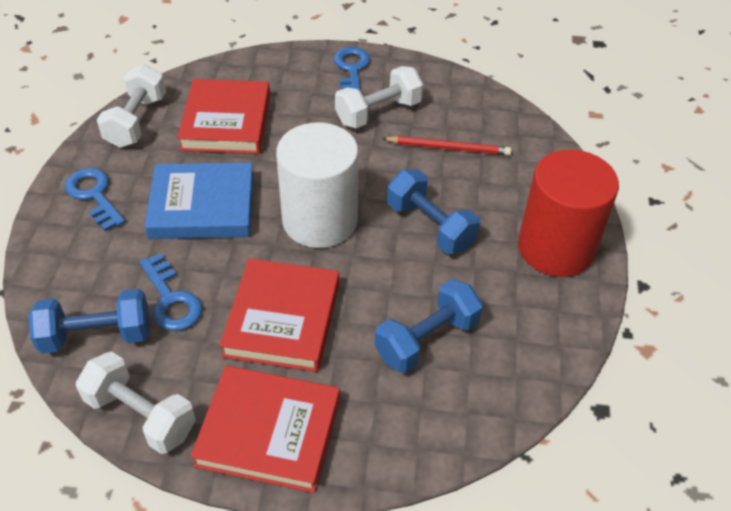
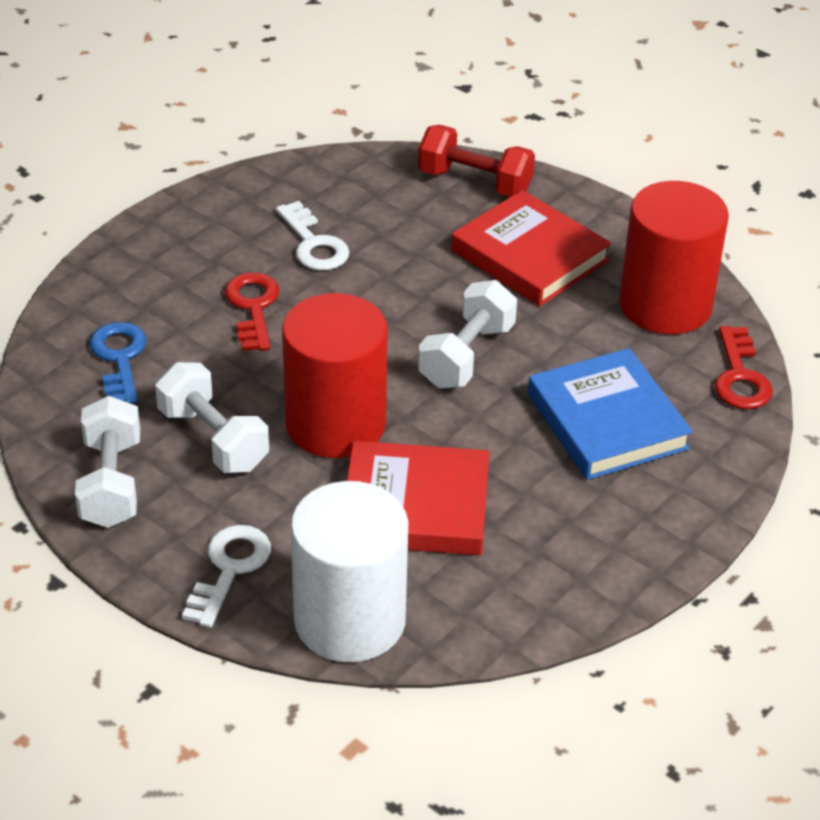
blue dumbbell: 3 -> 0
blue key: 3 -> 1
red book: 3 -> 2
red cylinder: 1 -> 2
red dumbbell: 0 -> 1
red key: 0 -> 2
red pencil: 1 -> 0
white key: 0 -> 2

